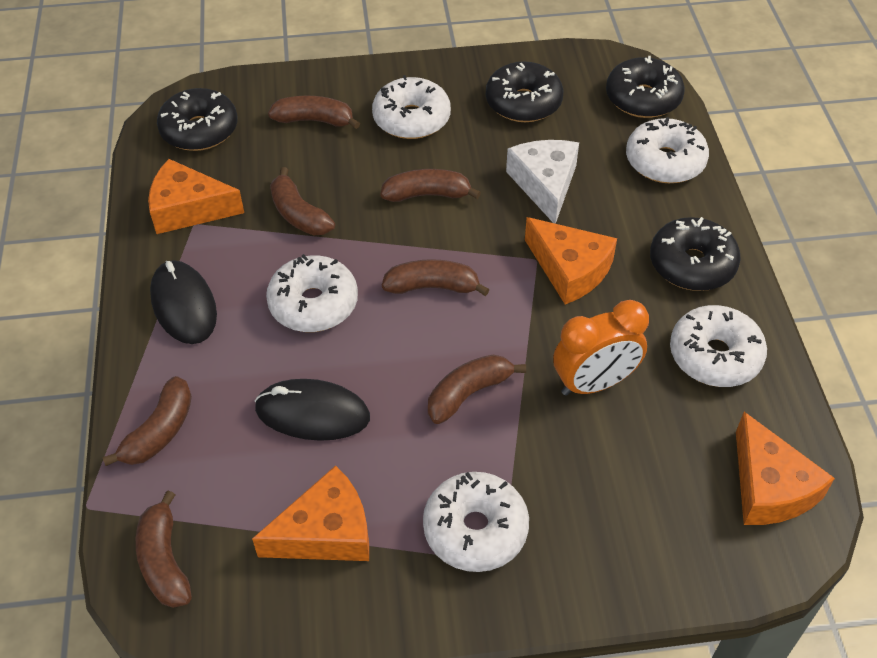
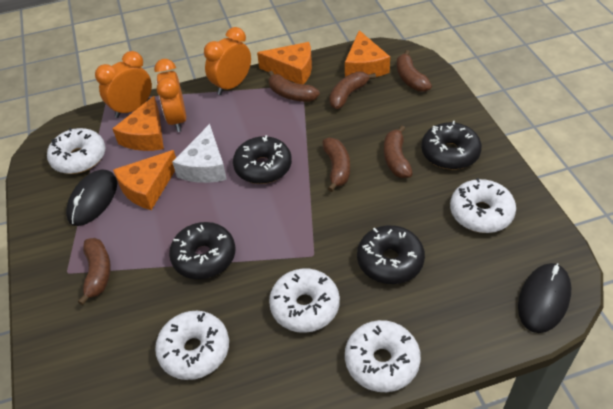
brown banana: 7 -> 6
orange clock: 1 -> 3

